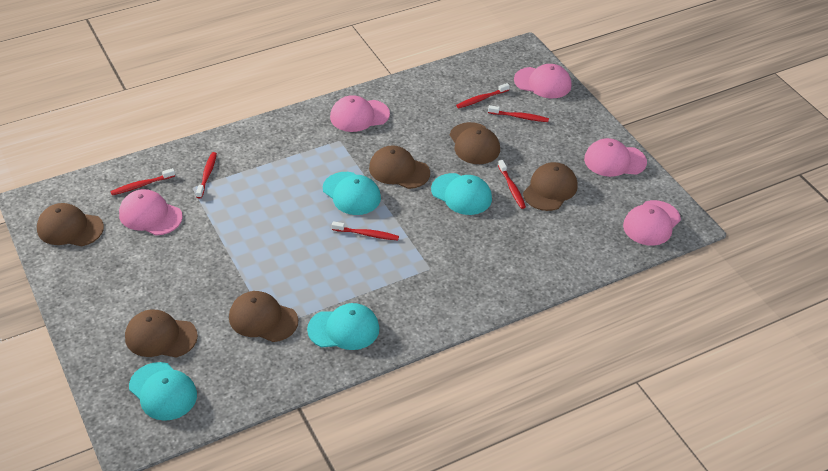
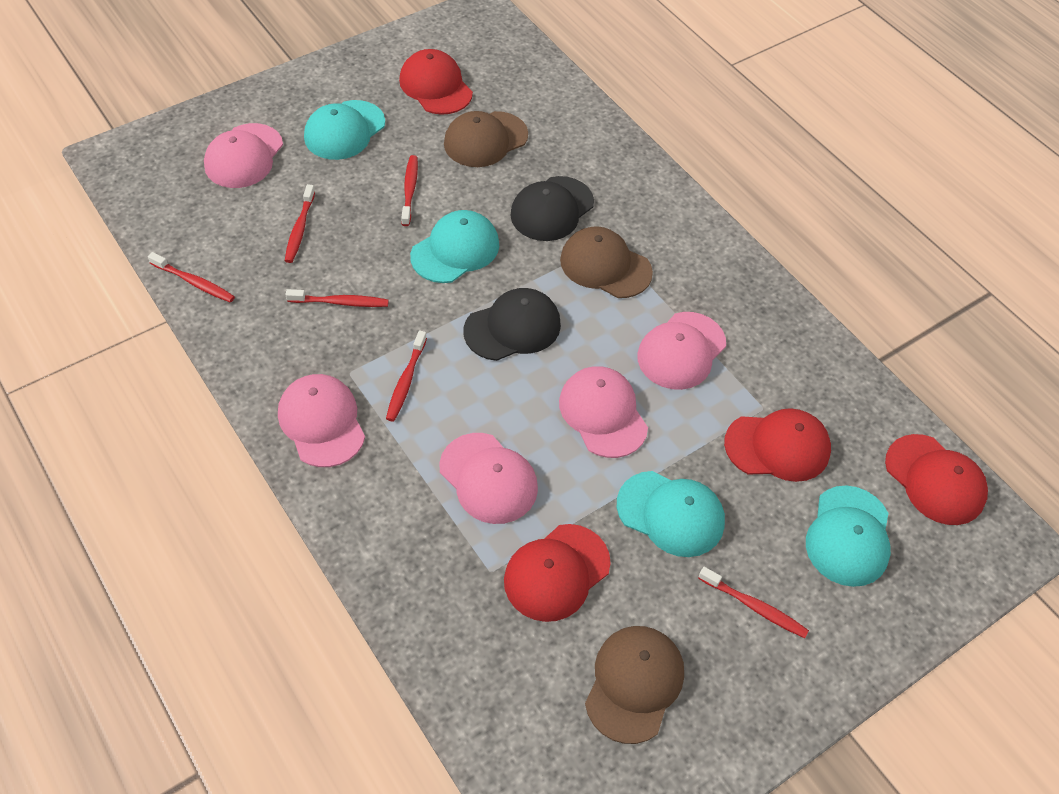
black cap: 0 -> 2
brown cap: 6 -> 3
red cap: 0 -> 4

